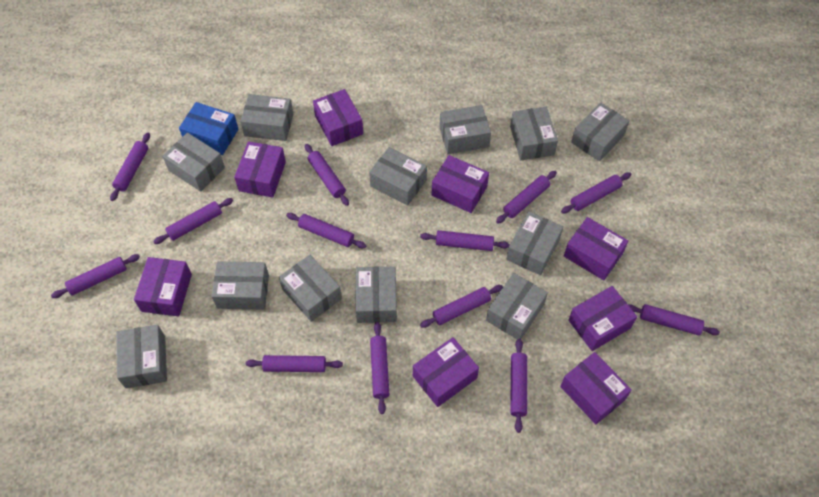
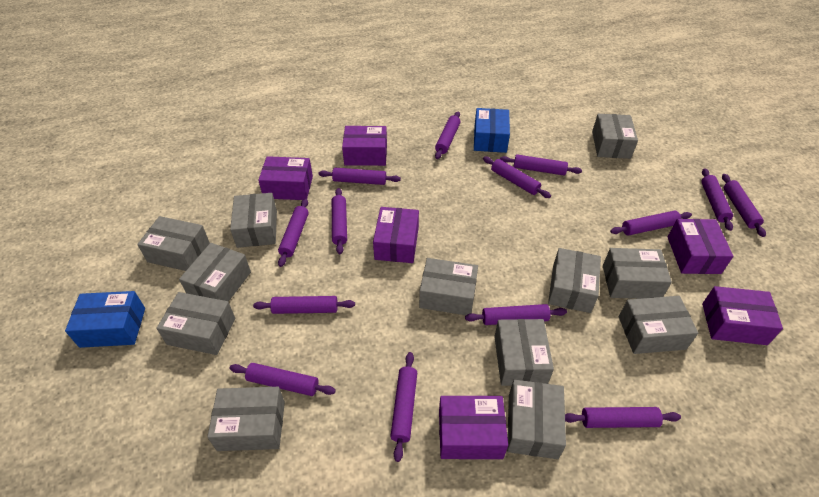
blue box: 1 -> 2
purple box: 8 -> 6
purple rolling pin: 13 -> 14

